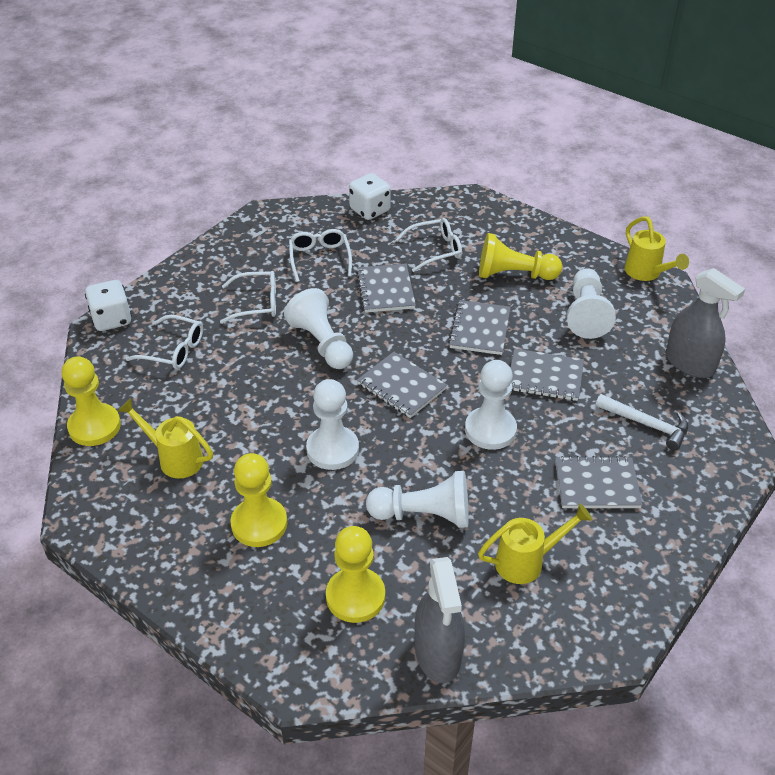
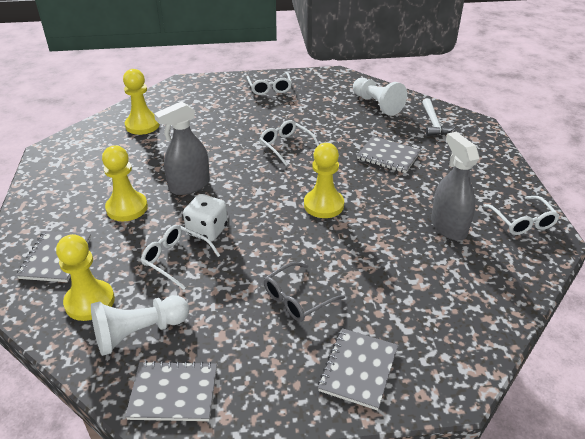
grey glasses: 0 -> 1
grey notebook: 5 -> 4
white dice: 2 -> 1
white pawn: 5 -> 2
yellow watering can: 3 -> 0

